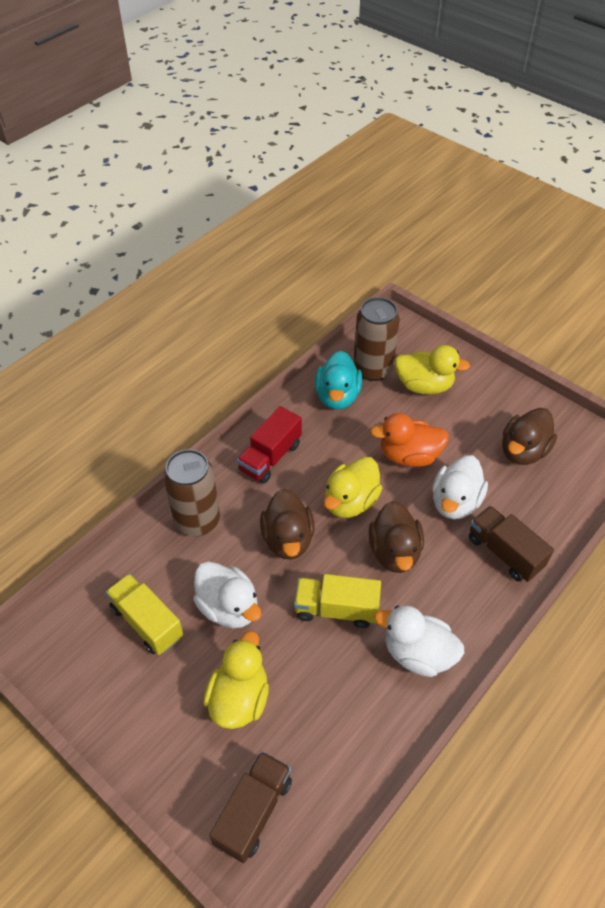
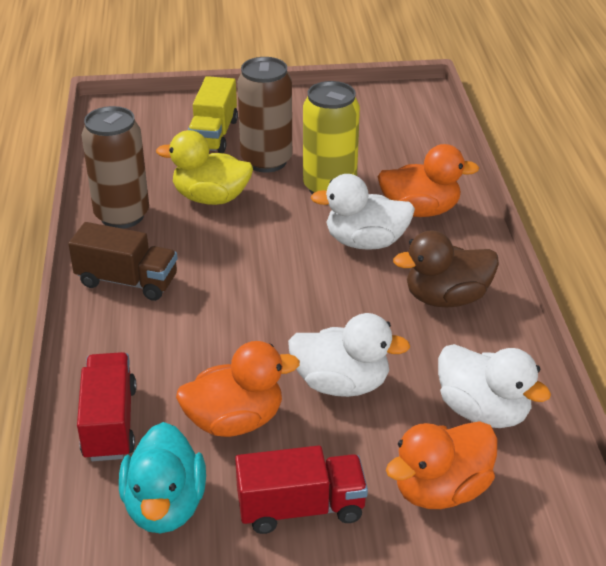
brown duck: 3 -> 1
brown truck: 2 -> 1
orange duck: 1 -> 3
red truck: 1 -> 2
yellow can: 0 -> 1
yellow duck: 3 -> 1
yellow truck: 2 -> 1

